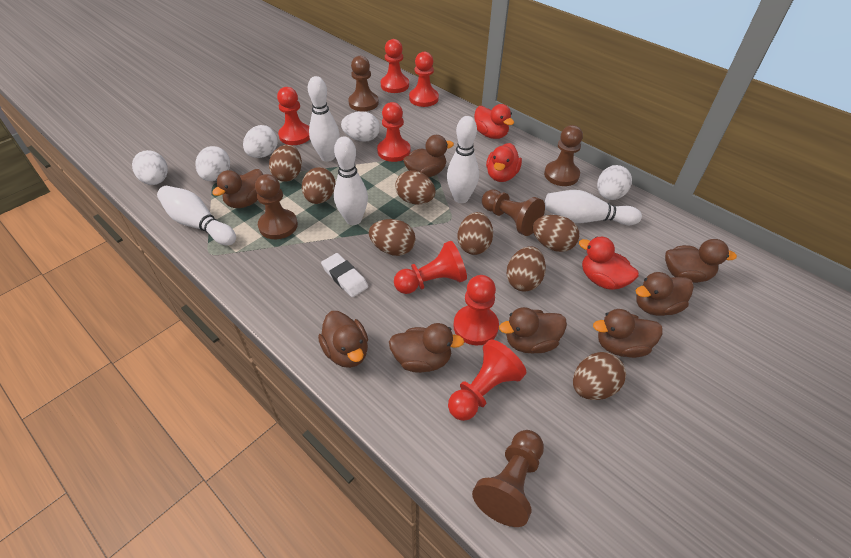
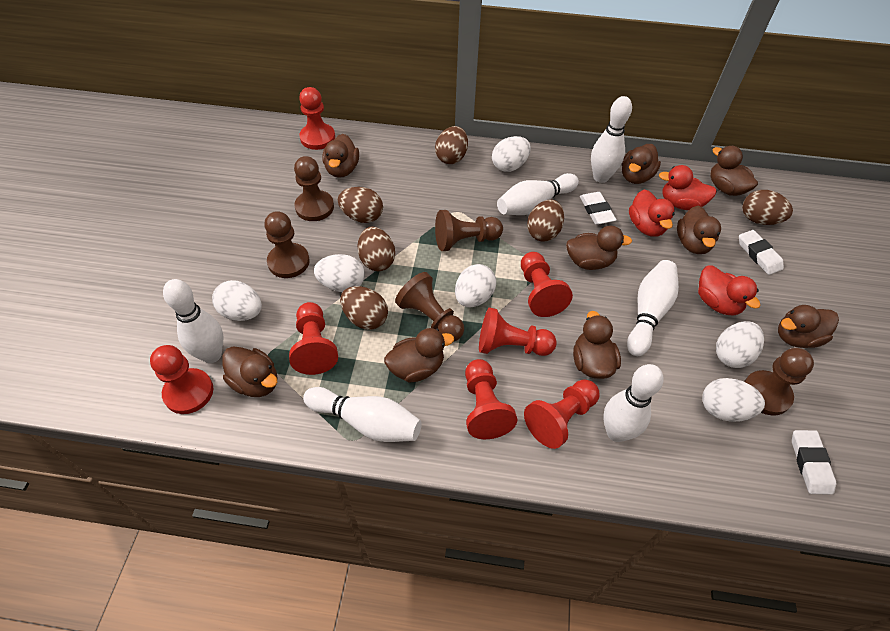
brown duck: 8 -> 9
brown egg: 8 -> 6
white bowling pin: 5 -> 6
white egg: 5 -> 6
white eraser: 1 -> 3

